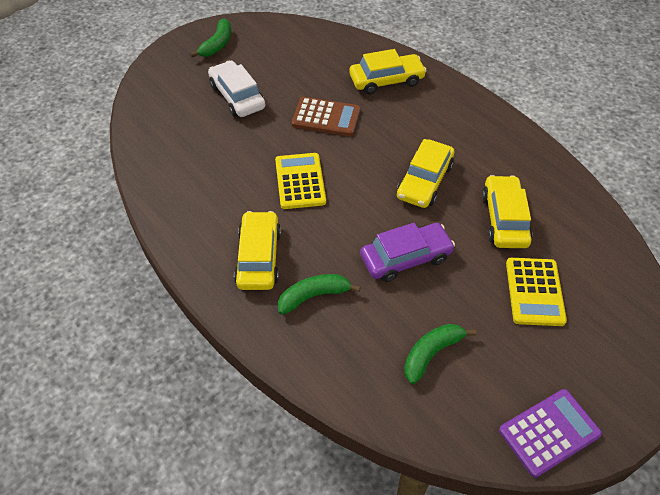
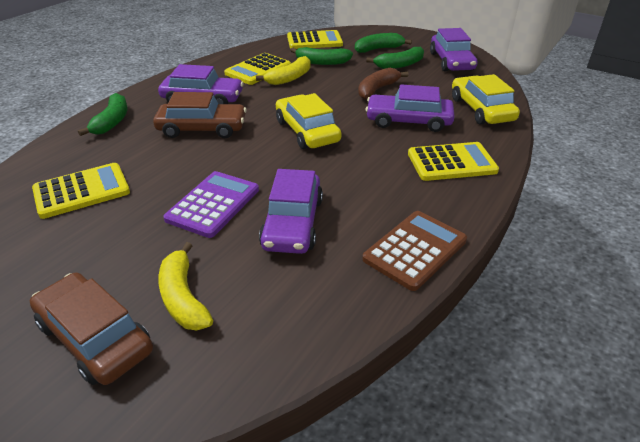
brown banana: 0 -> 1
brown car: 0 -> 2
green banana: 3 -> 4
purple car: 1 -> 4
white car: 1 -> 0
yellow banana: 0 -> 2
yellow calculator: 2 -> 4
yellow car: 4 -> 2

